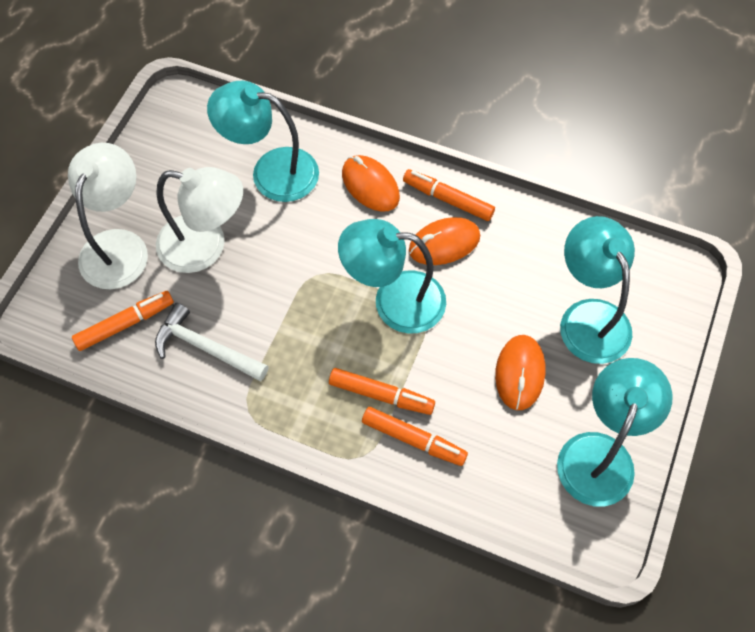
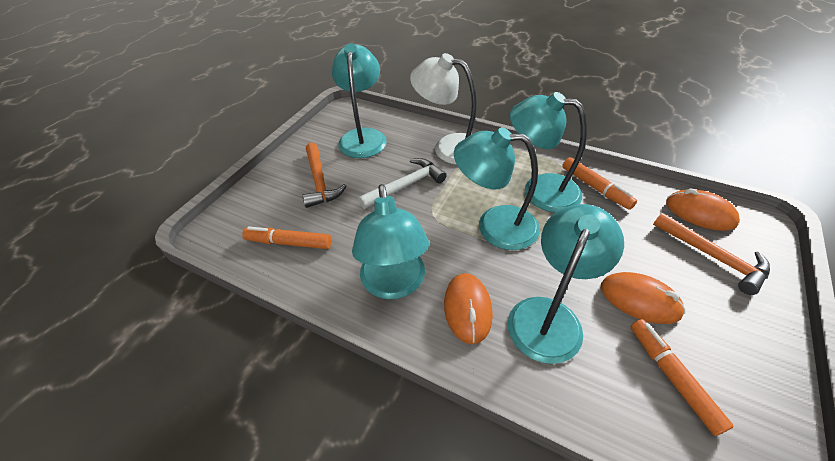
orange hammer: 0 -> 2
orange marker: 4 -> 3
turquoise lamp: 4 -> 5
white lamp: 2 -> 1

